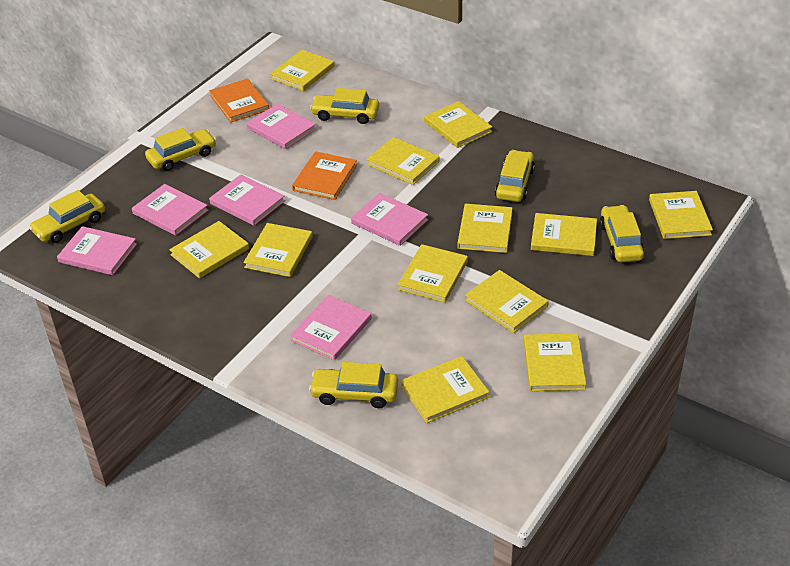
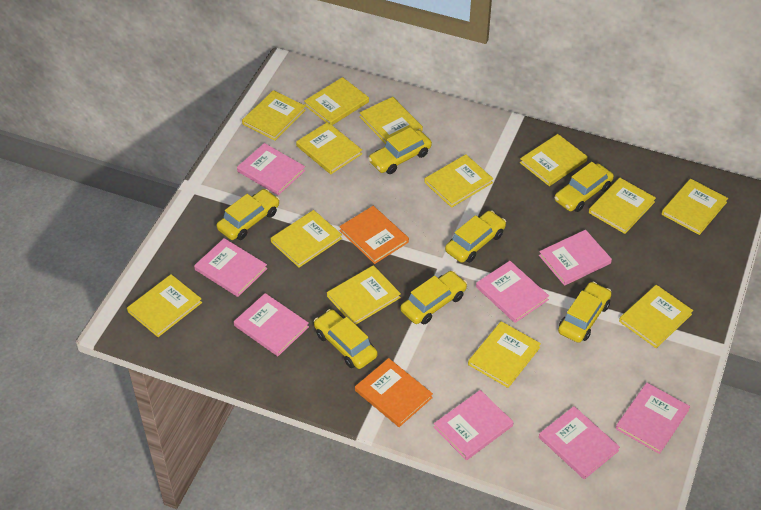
pink book: 6 -> 8
yellow book: 12 -> 13
yellow car: 6 -> 7

